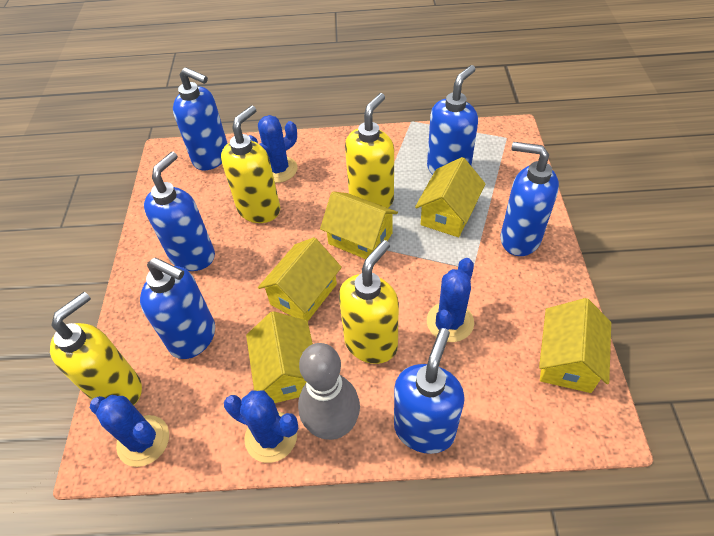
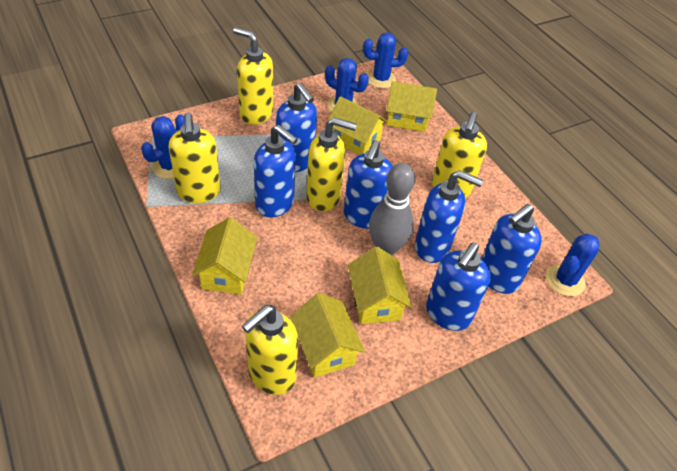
yellow soap dispenser: 4 -> 5

